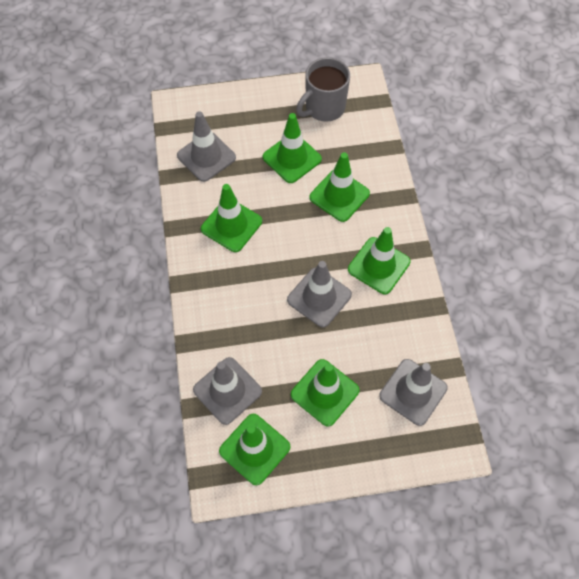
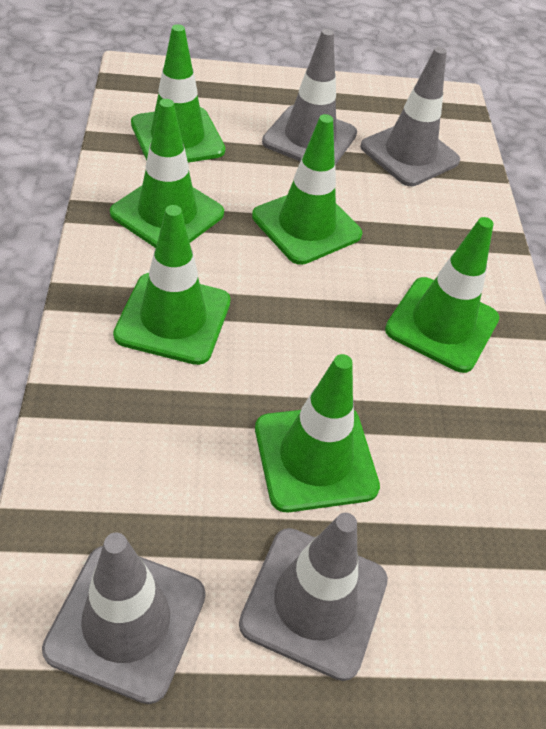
grey mug: 1 -> 0

